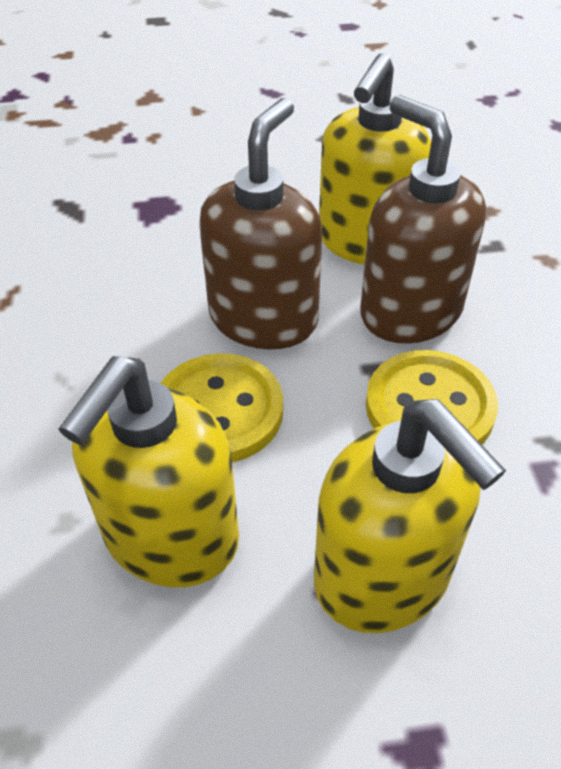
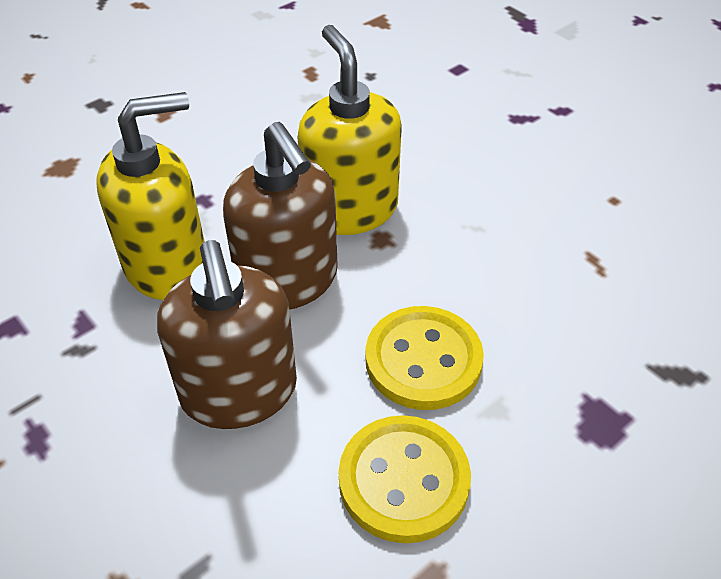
yellow soap dispenser: 3 -> 2

